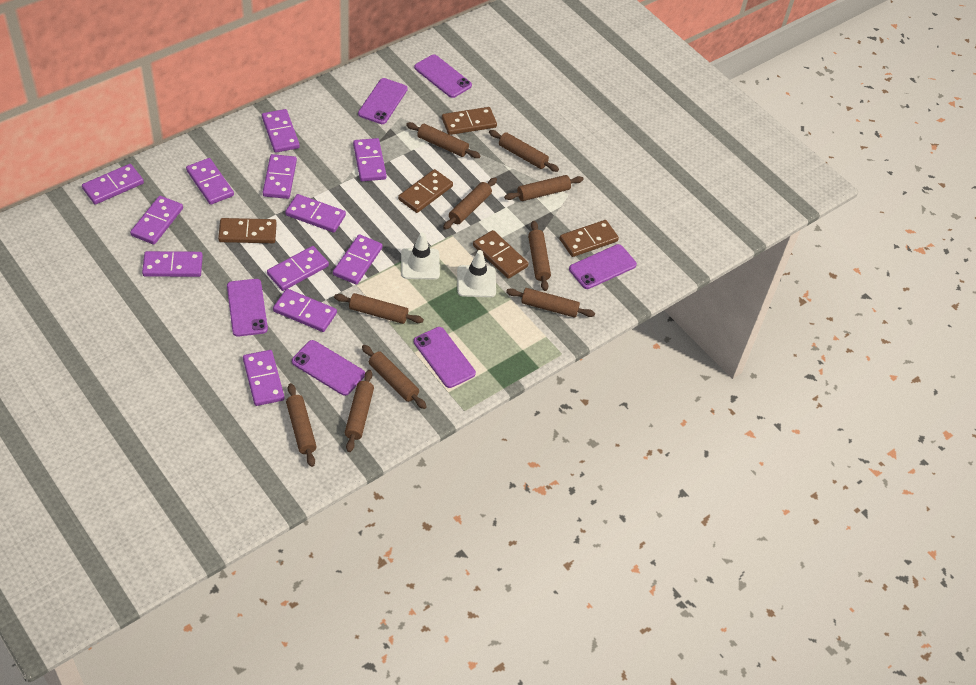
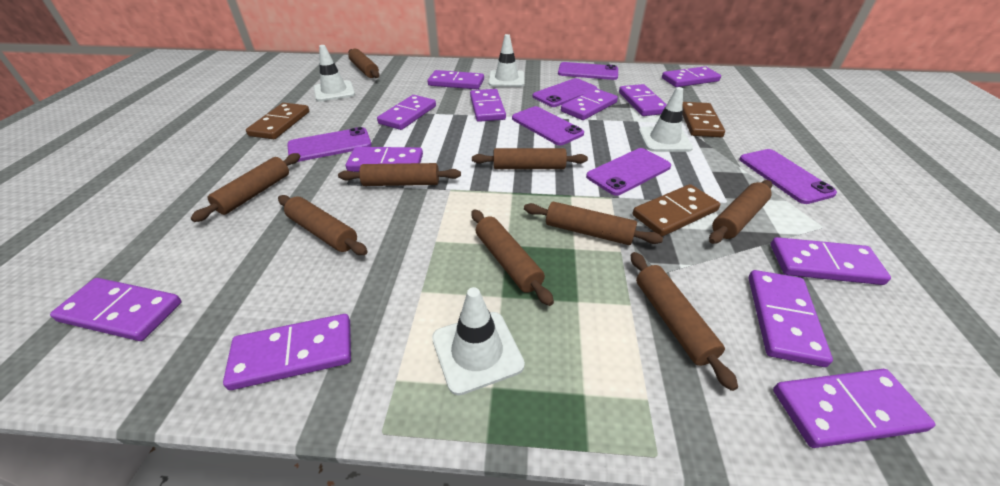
brown domino: 5 -> 3
brown rolling pin: 10 -> 9
white traffic cone: 2 -> 4

